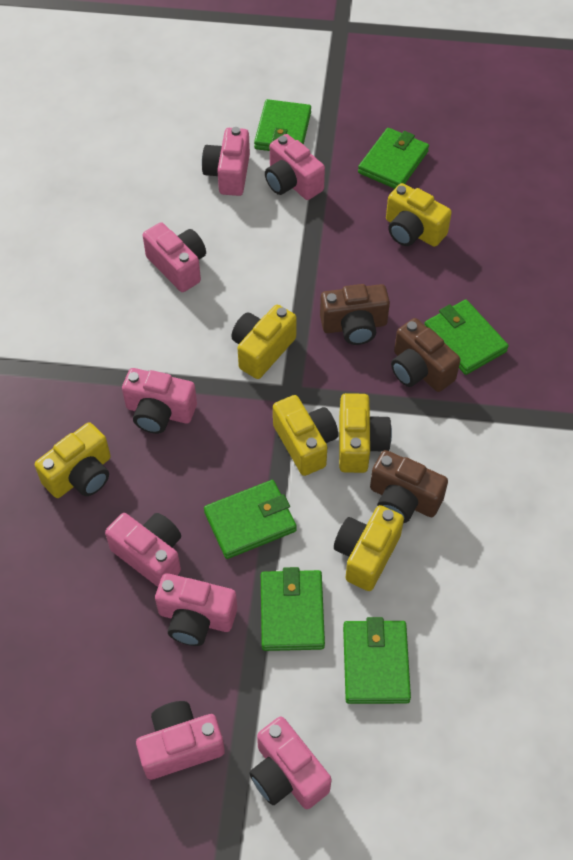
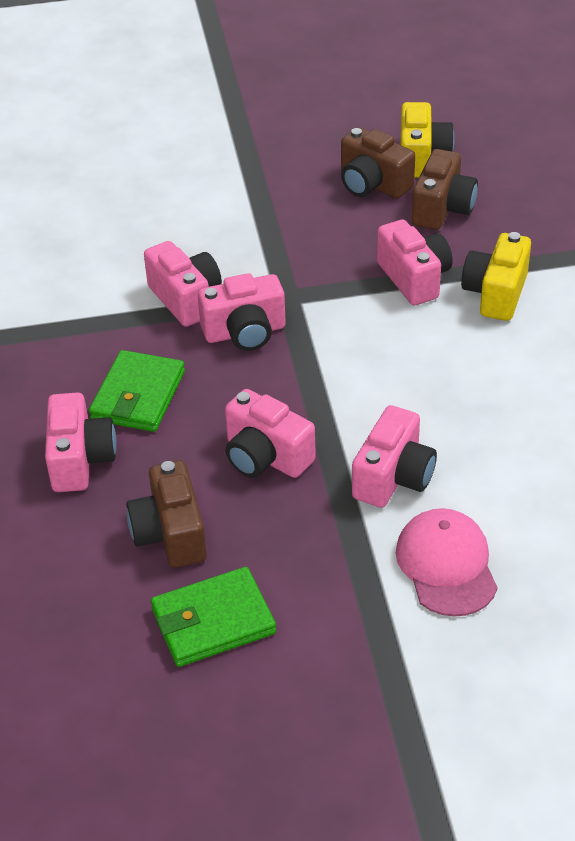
green wallet: 6 -> 2
pink camera: 8 -> 6
pink cap: 0 -> 1
yellow camera: 6 -> 2

